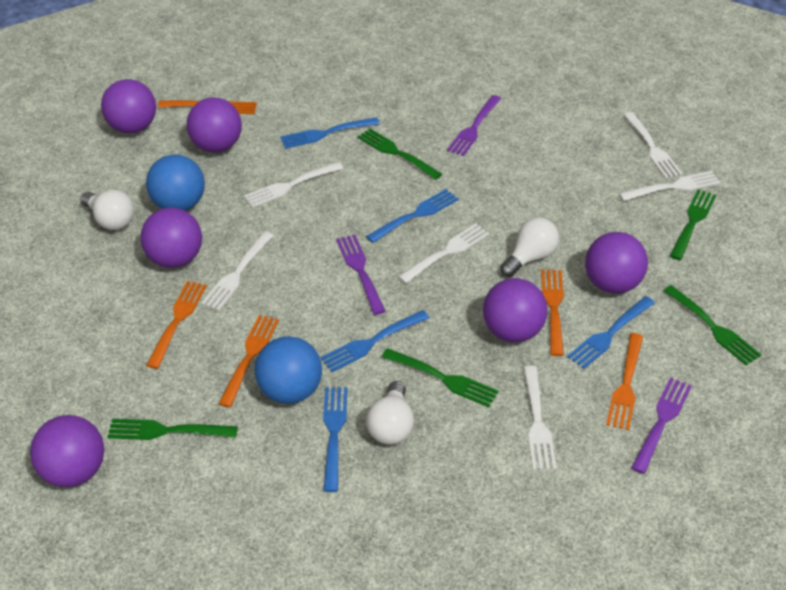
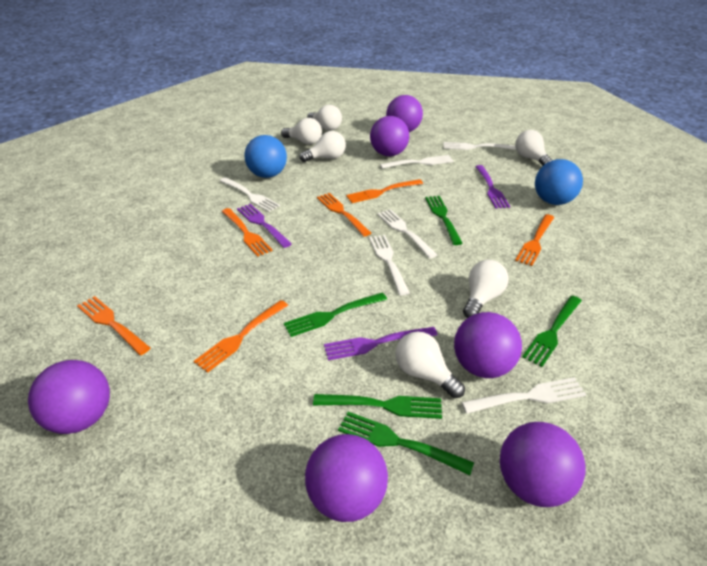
blue fork: 5 -> 0
orange fork: 5 -> 6
white light bulb: 3 -> 6

